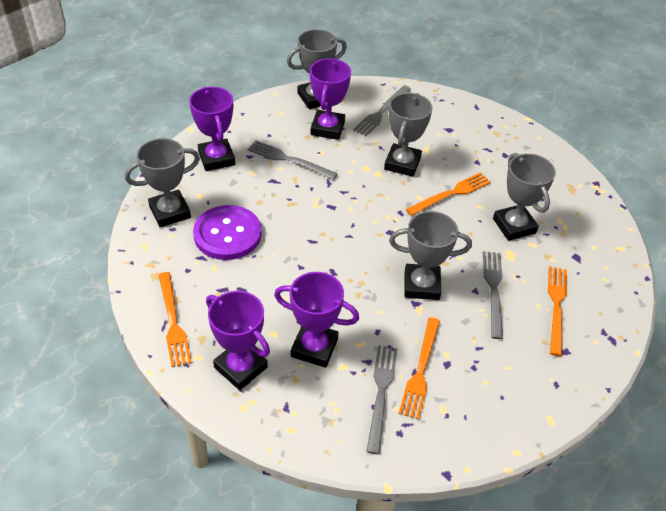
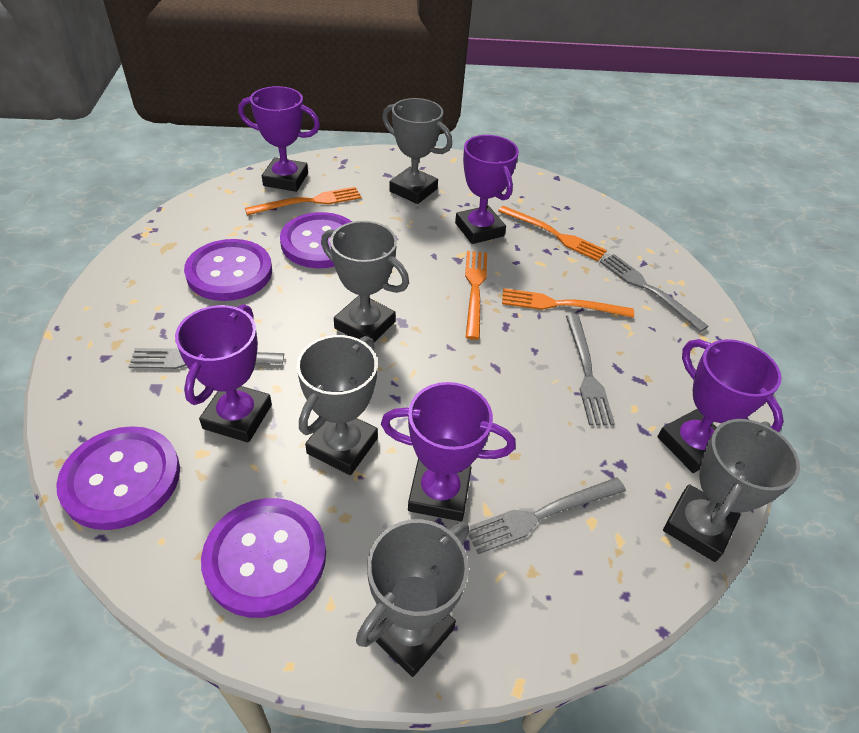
purple button: 1 -> 4
purple trophy: 4 -> 5

